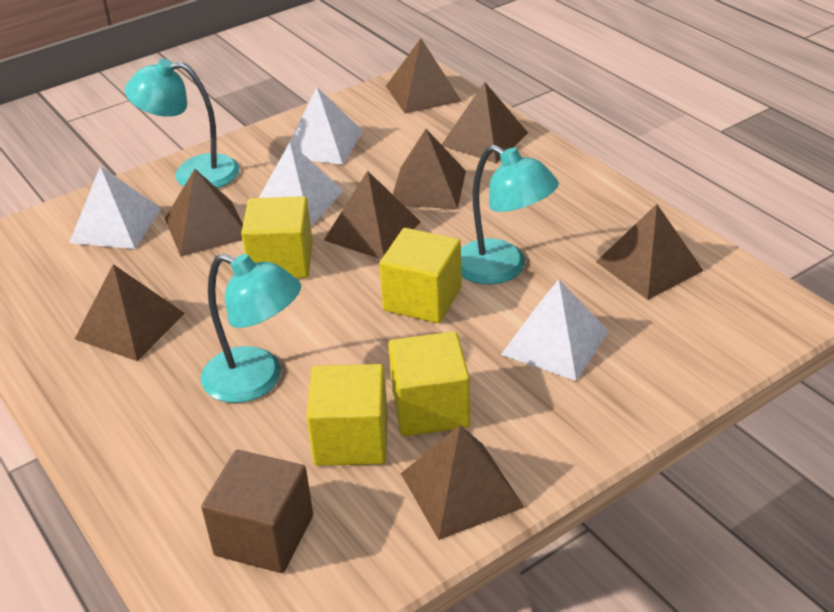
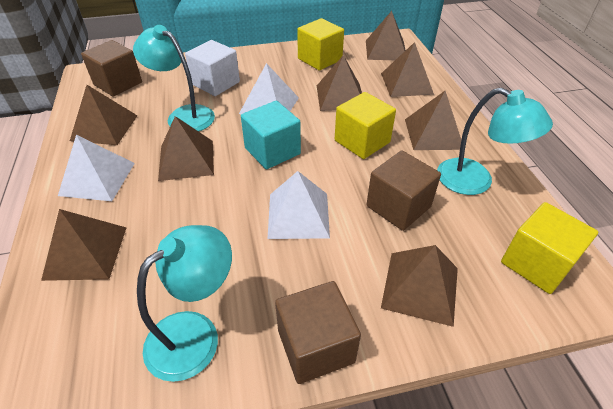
brown cube: 1 -> 3
turquoise cube: 0 -> 1
white cube: 0 -> 1
white pyramid: 4 -> 3
yellow cube: 4 -> 3

